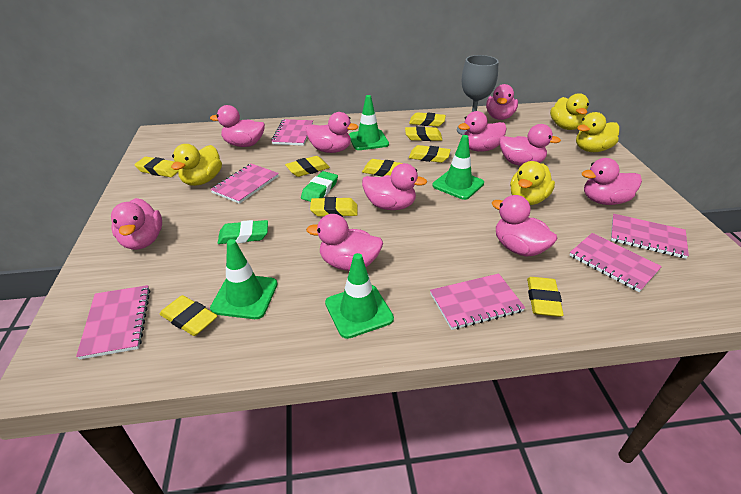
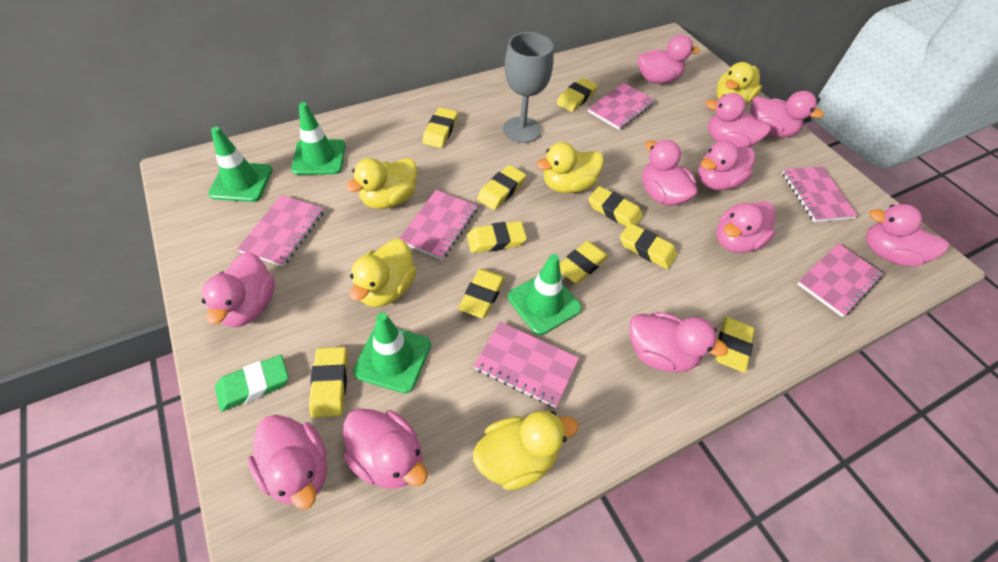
green eraser: 2 -> 1
pink duck: 10 -> 11
yellow duck: 4 -> 5
yellow eraser: 9 -> 10

